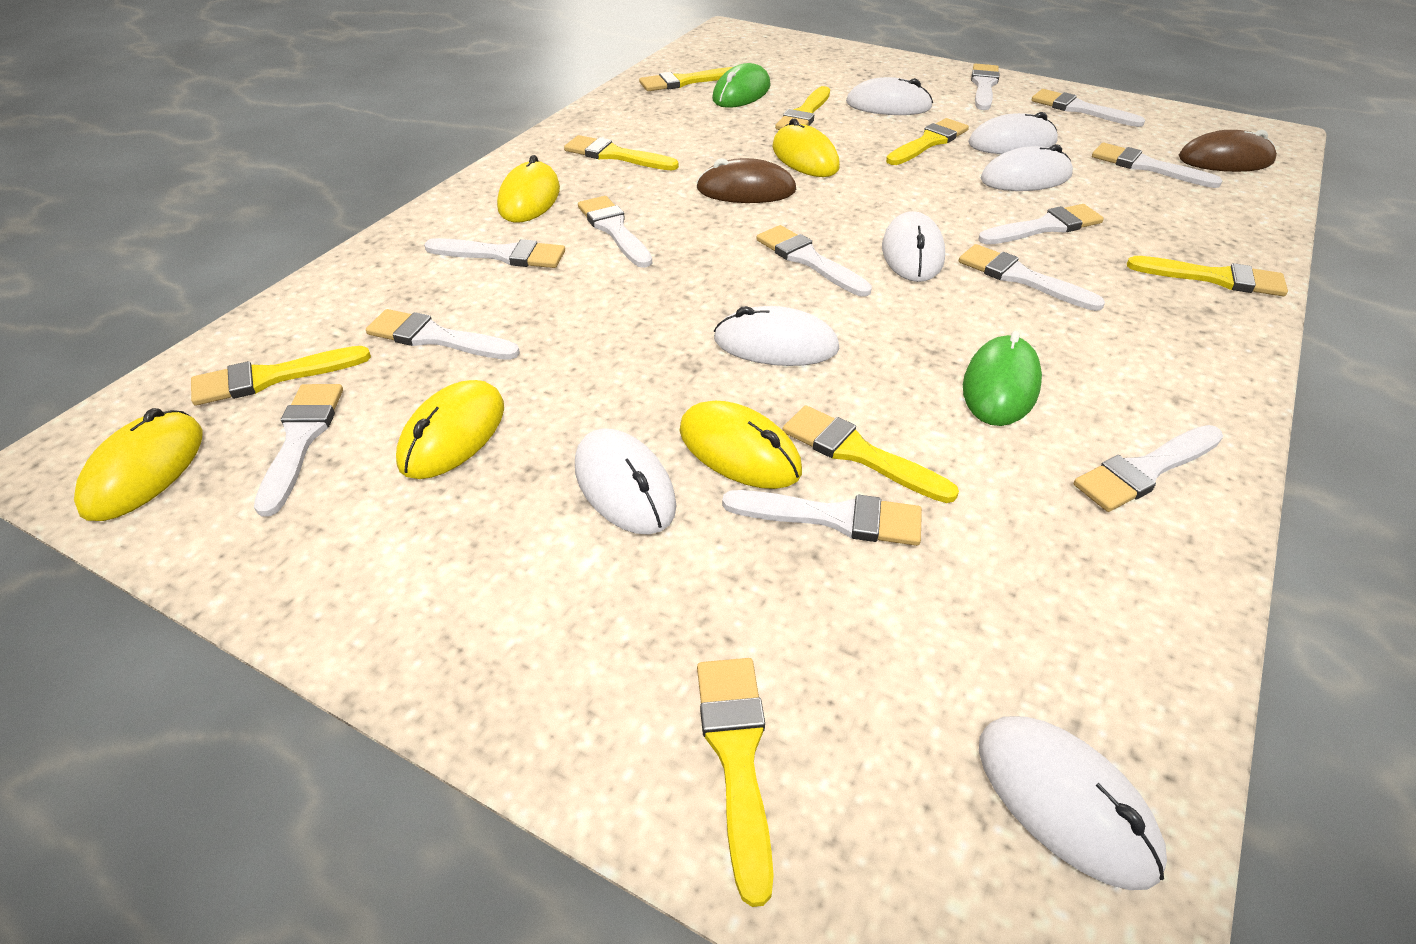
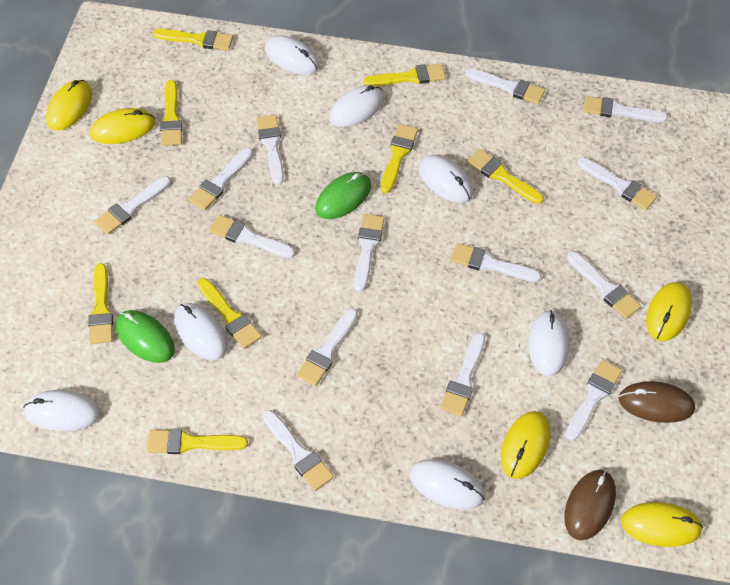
white brush: 12 -> 14

